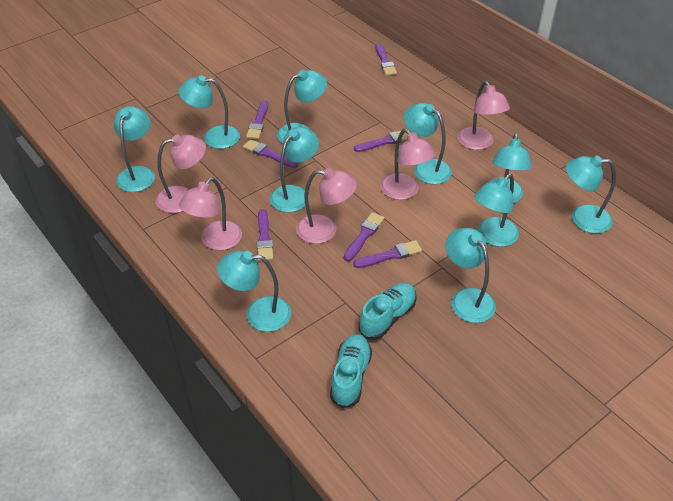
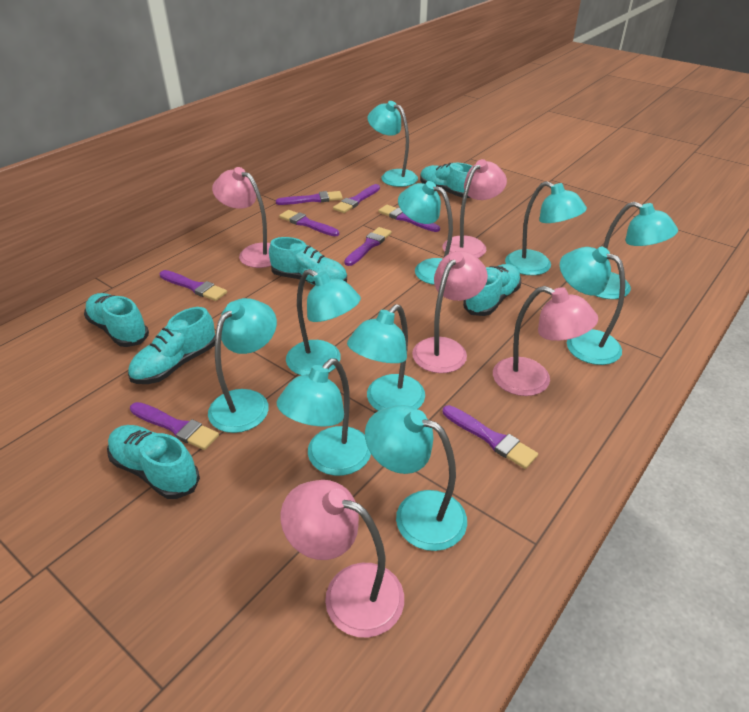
purple brush: 7 -> 8
turquoise shoe: 2 -> 6

